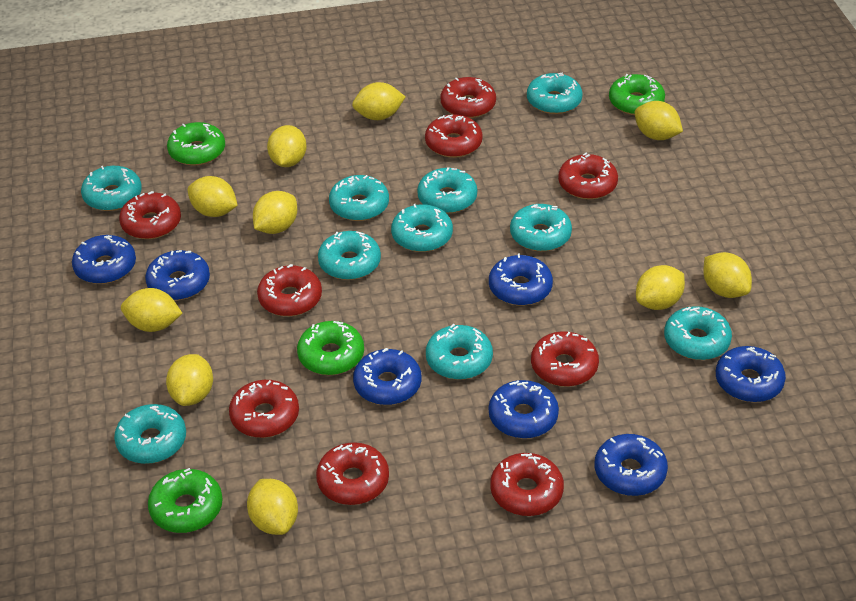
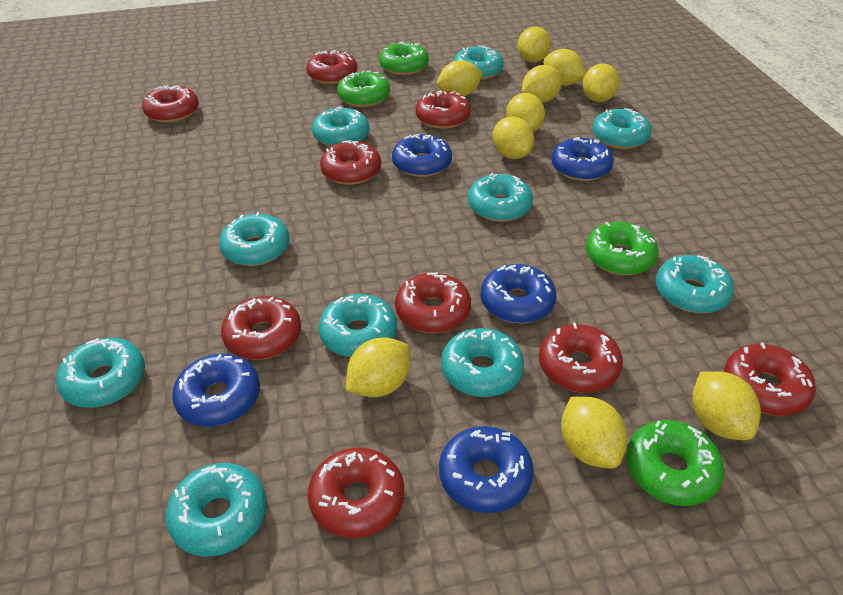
blue donut: 7 -> 5

